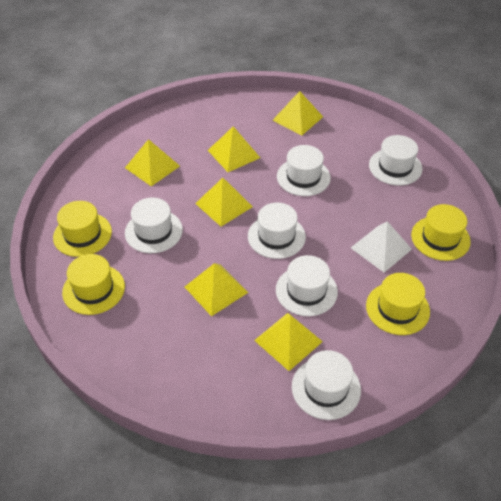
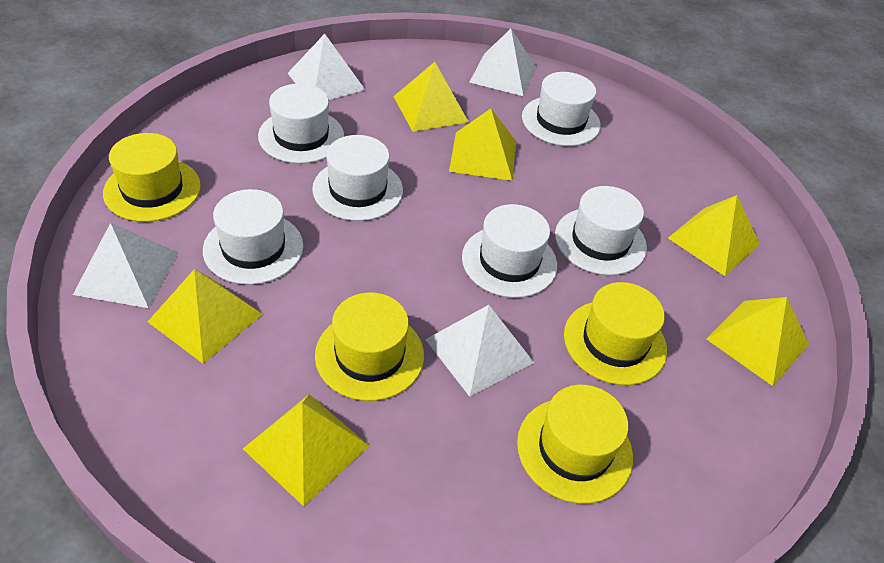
white pyramid: 1 -> 4

